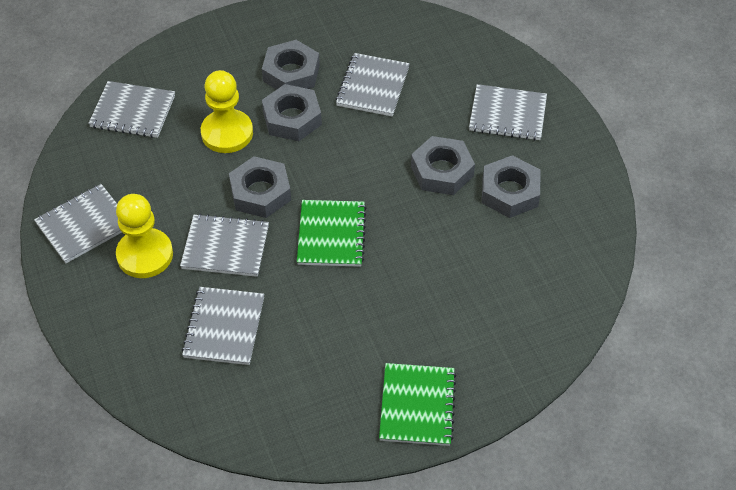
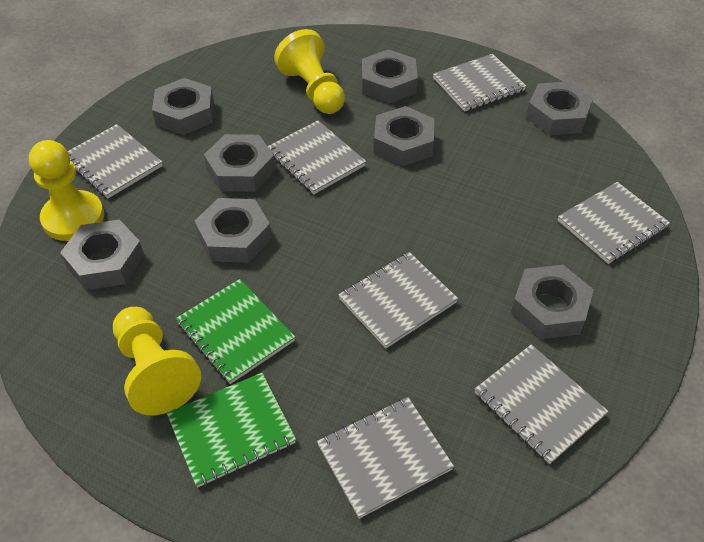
grey notebook: 6 -> 7
grey nut: 5 -> 8
yellow pawn: 2 -> 3

